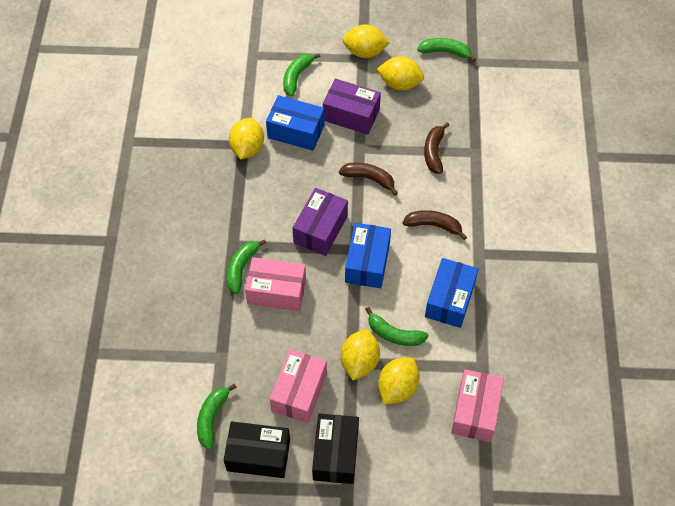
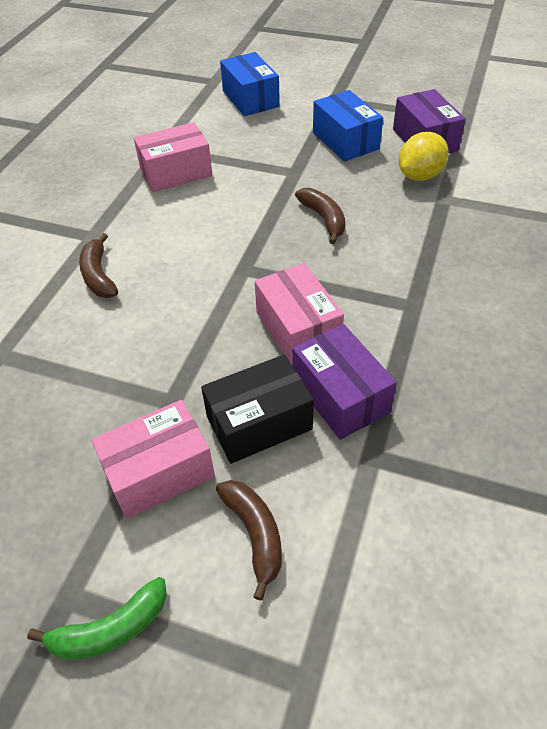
black box: 2 -> 1
blue box: 3 -> 2
green banana: 5 -> 1
yellow lemon: 5 -> 1

